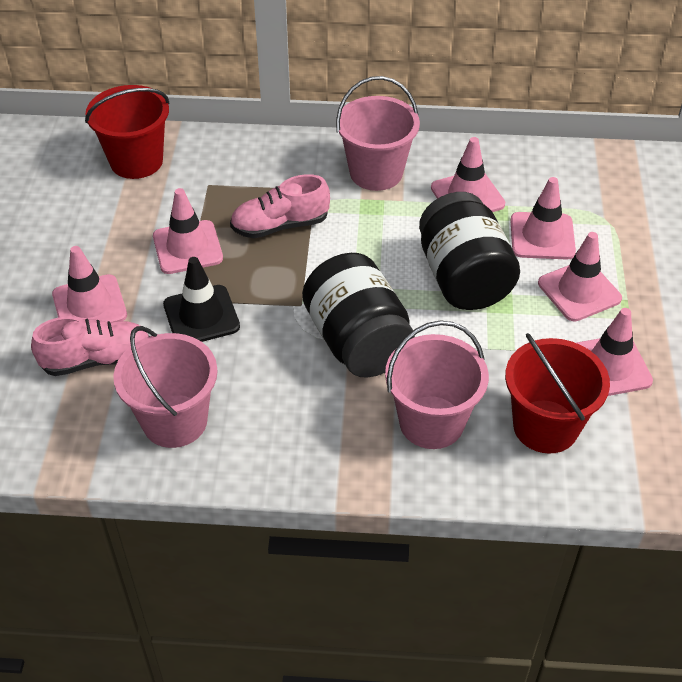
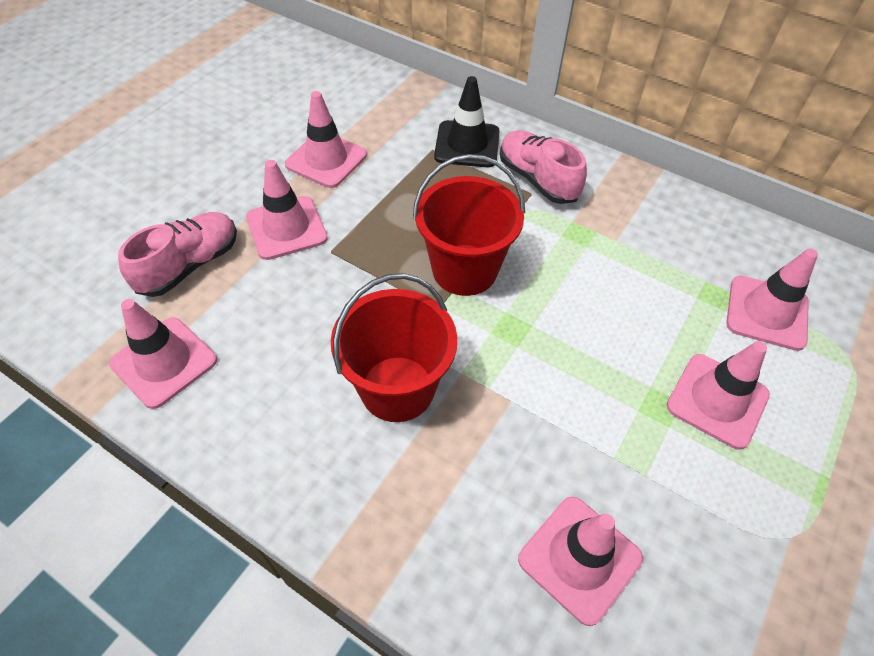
black jar: 2 -> 0
pink bucket: 3 -> 0

